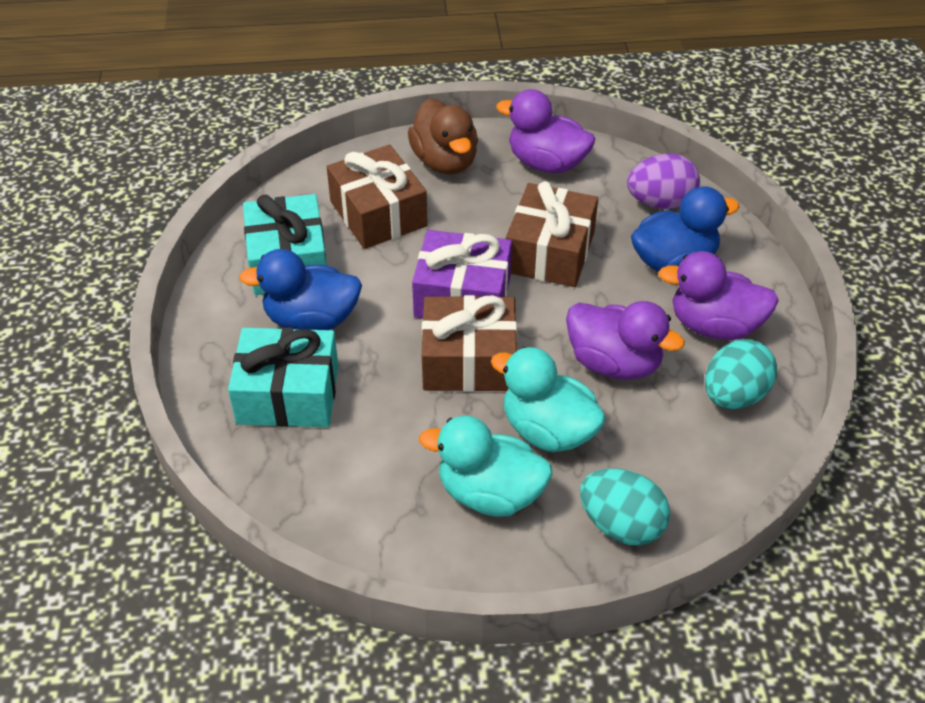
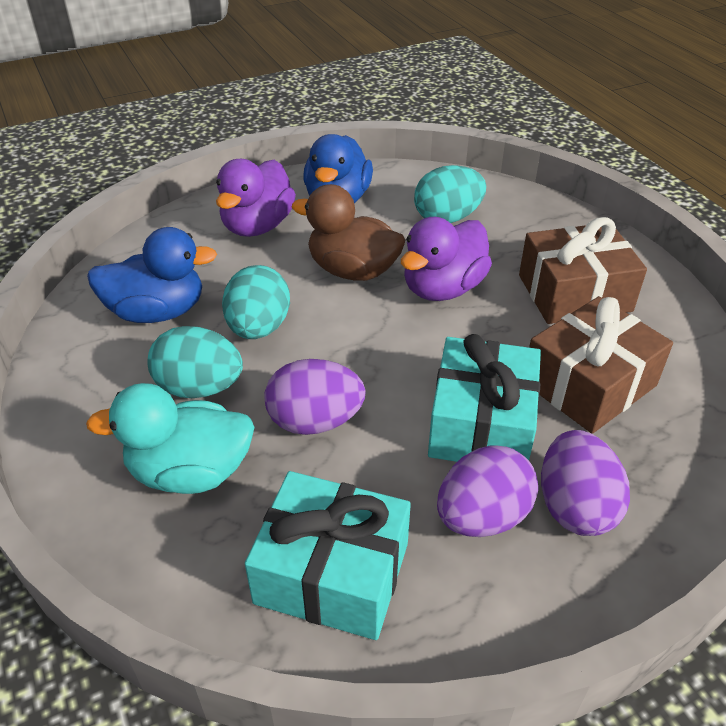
brown gift: 3 -> 2
purple duck: 3 -> 2
purple egg: 1 -> 3
purple gift: 1 -> 0
turquoise duck: 2 -> 1
turquoise egg: 2 -> 3

